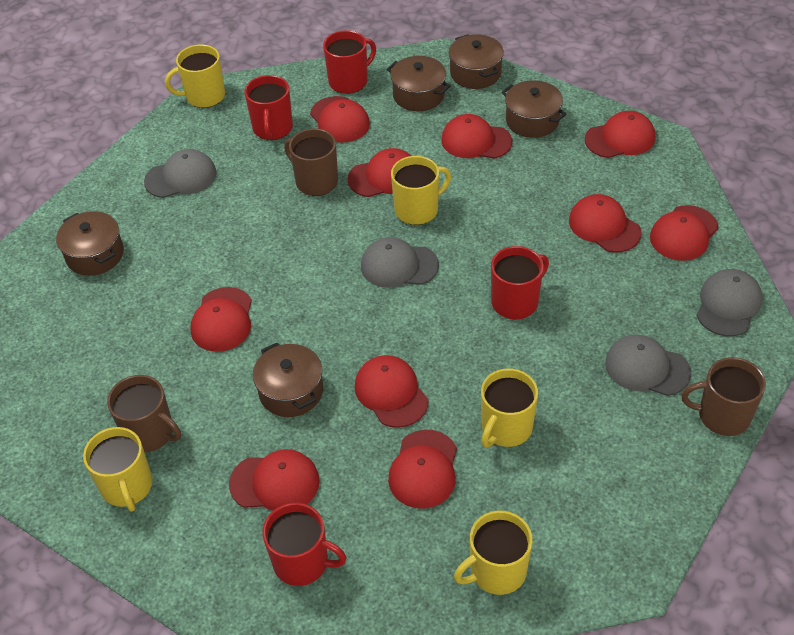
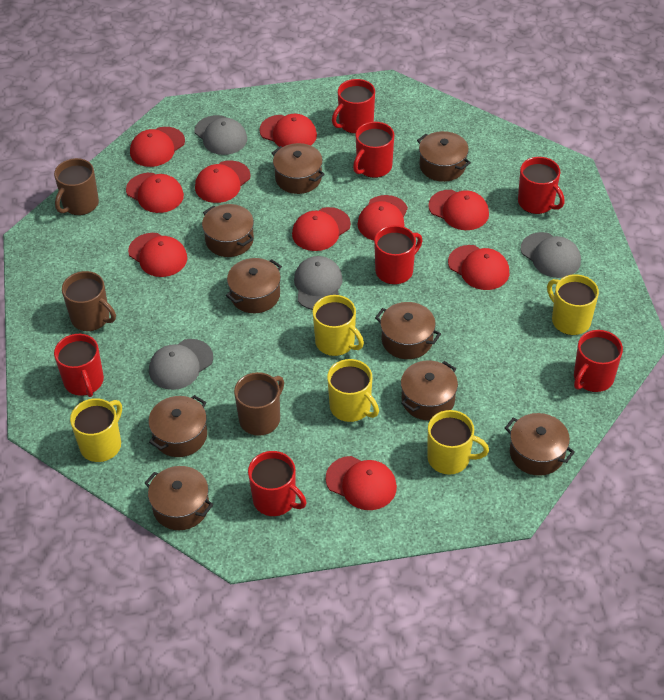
brown pot: 5 -> 9
red mug: 4 -> 7

